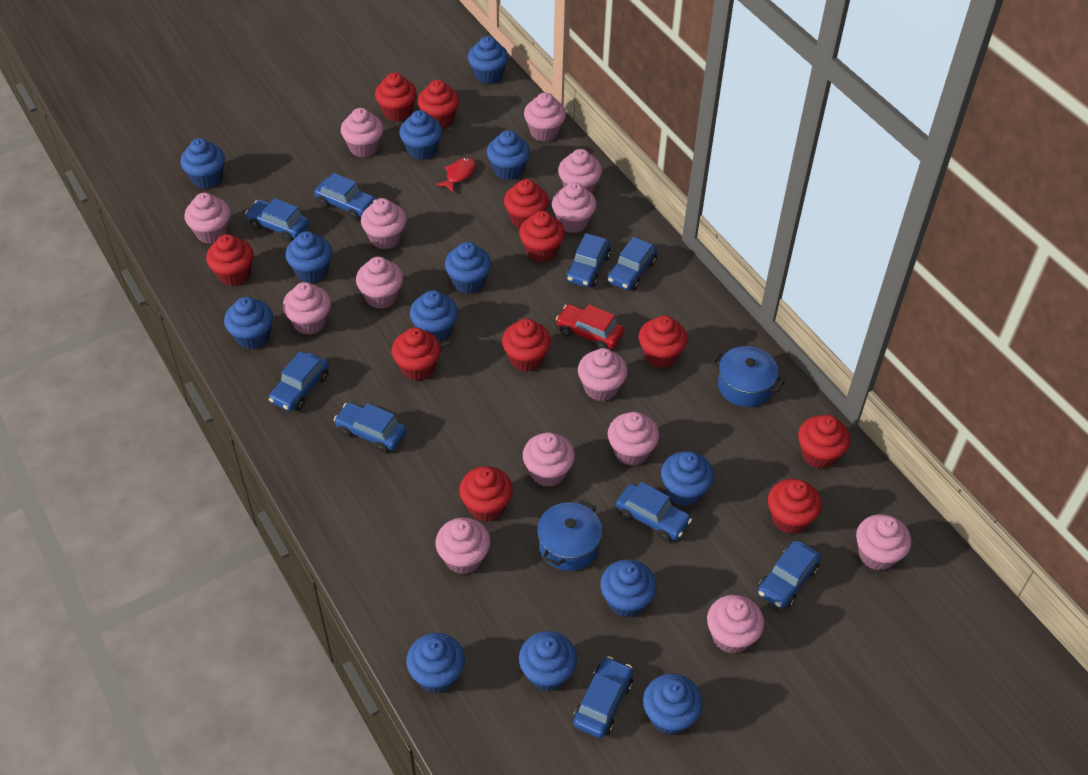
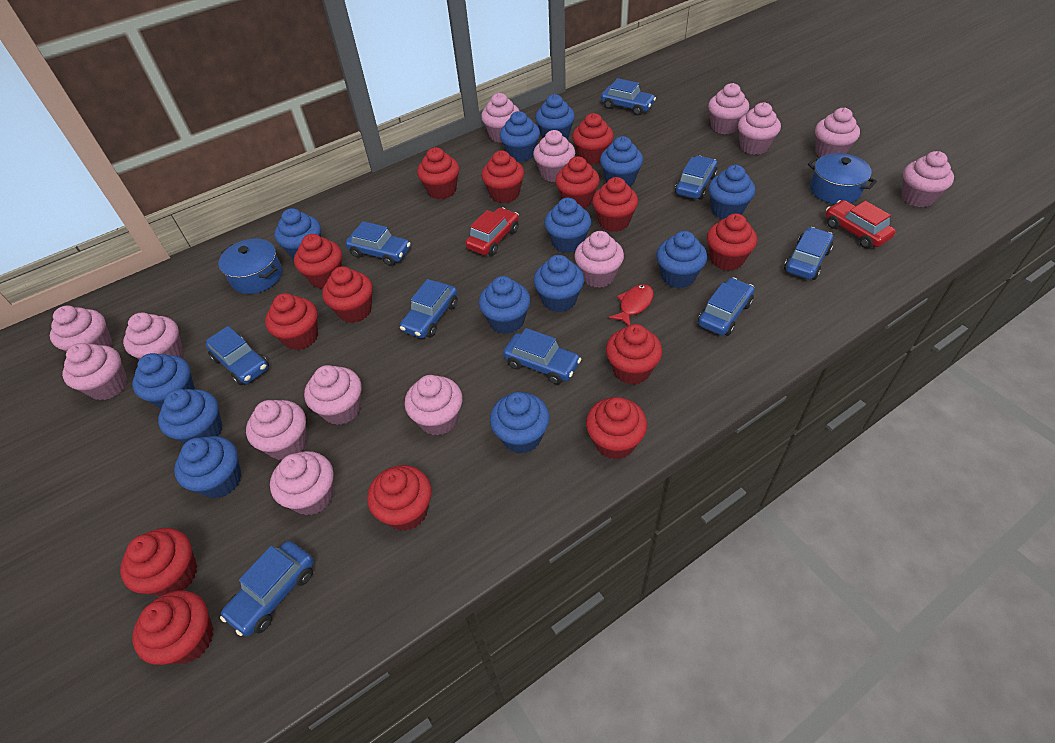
red car: 1 -> 2
red cupcake: 11 -> 14

